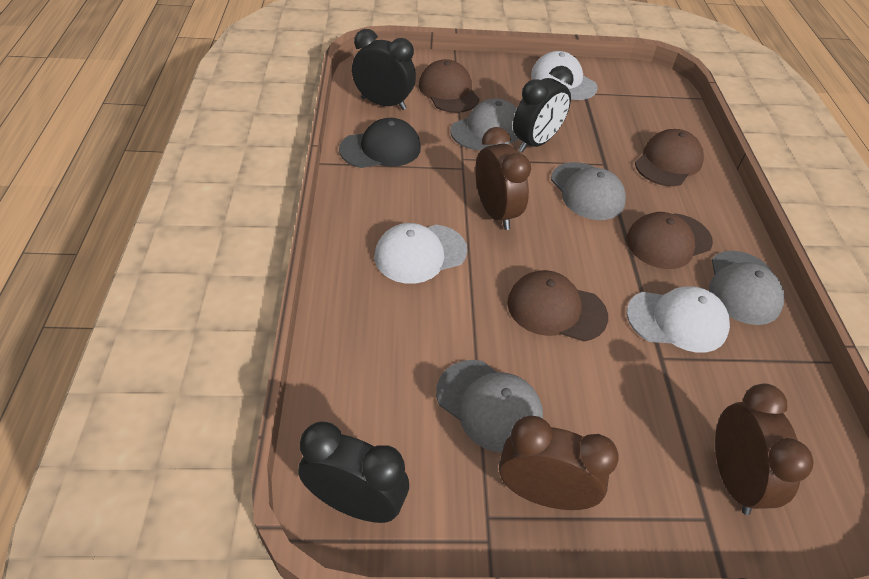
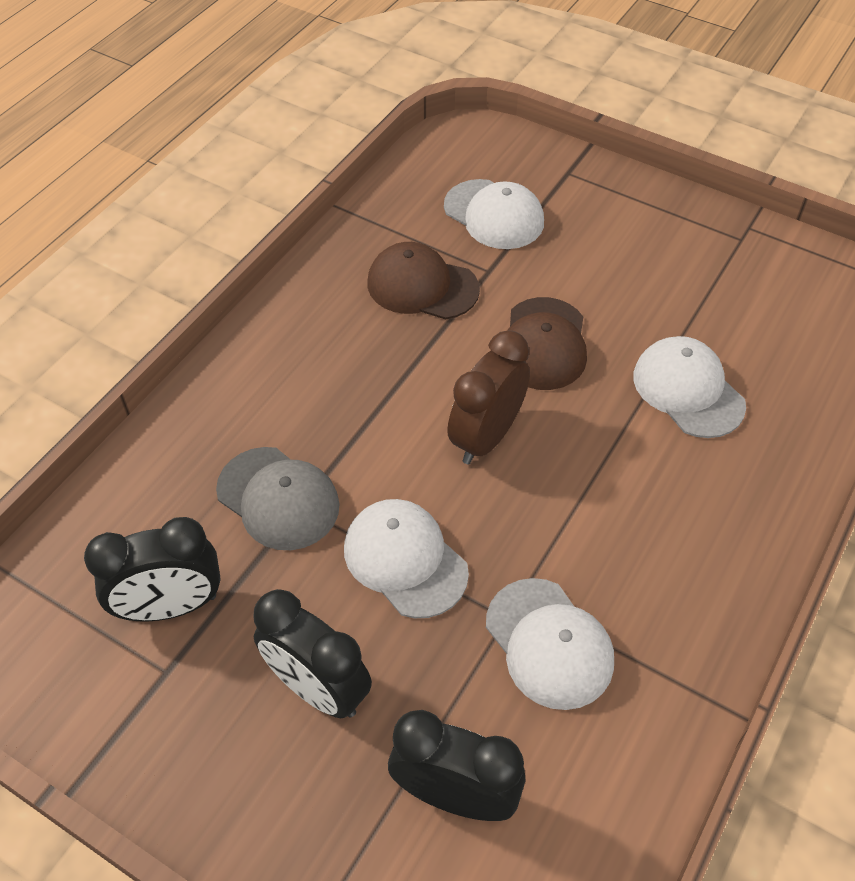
black cap: 1 -> 0
brown cap: 4 -> 2
brown clock: 3 -> 1
grey cap: 4 -> 1
white cap: 3 -> 4

